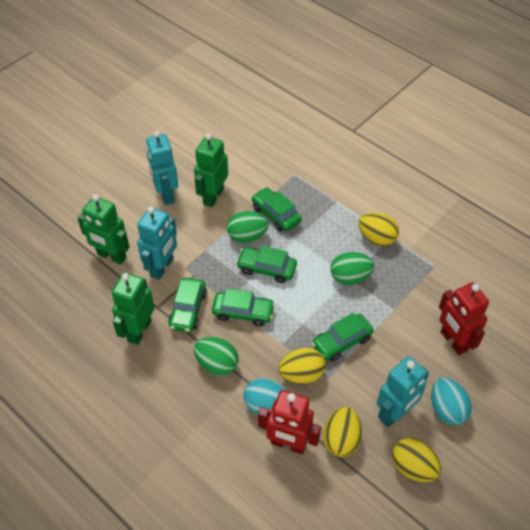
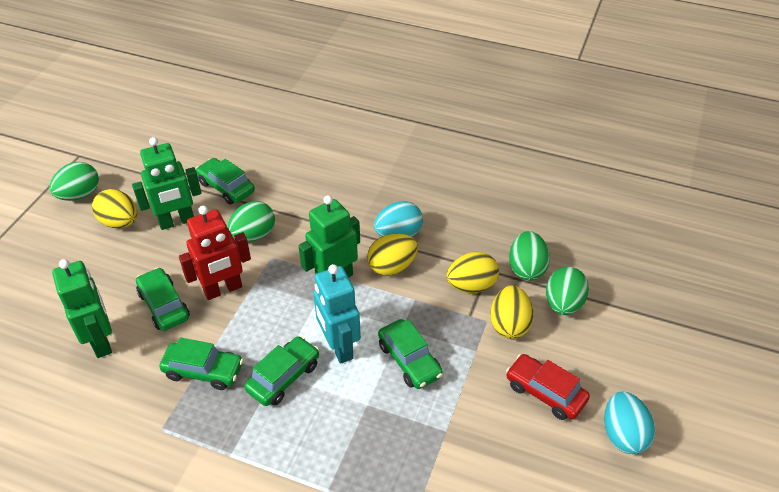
green egg: 3 -> 4
red car: 0 -> 1
red robot: 2 -> 1
turquoise robot: 3 -> 1

